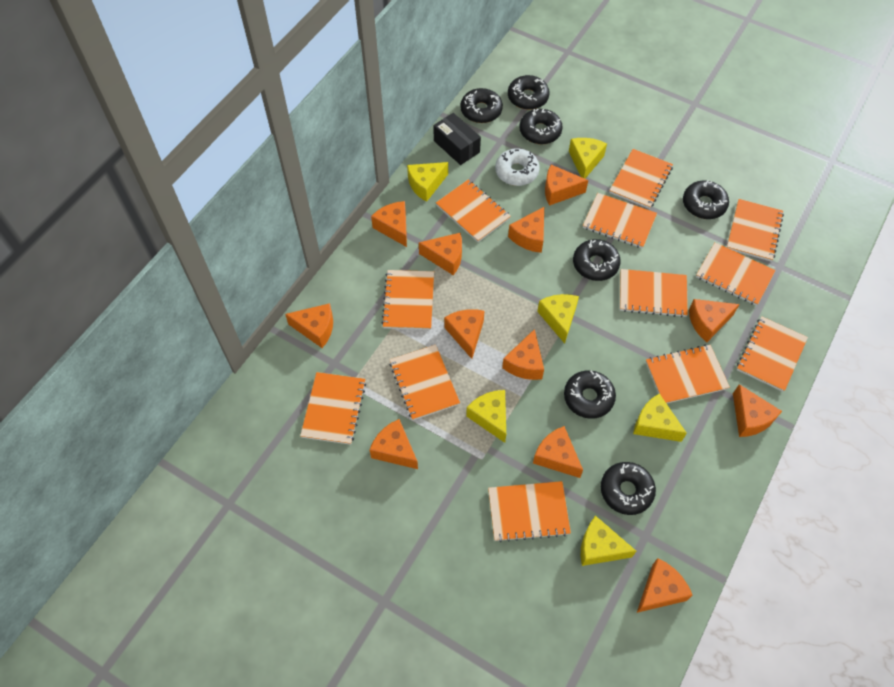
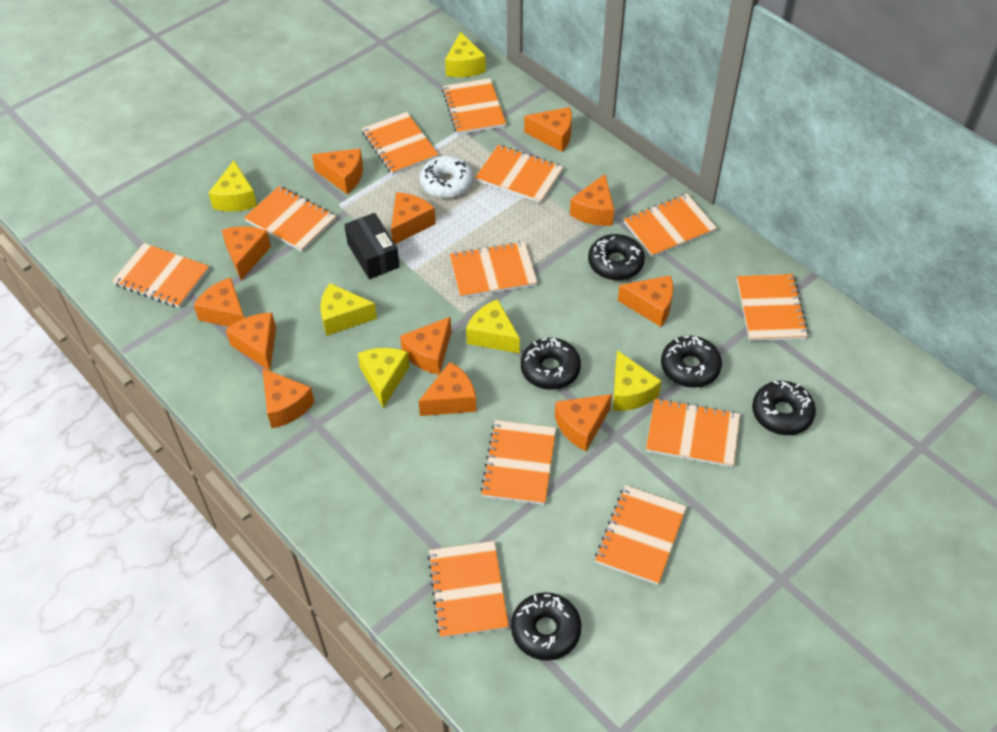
black donut: 7 -> 5

